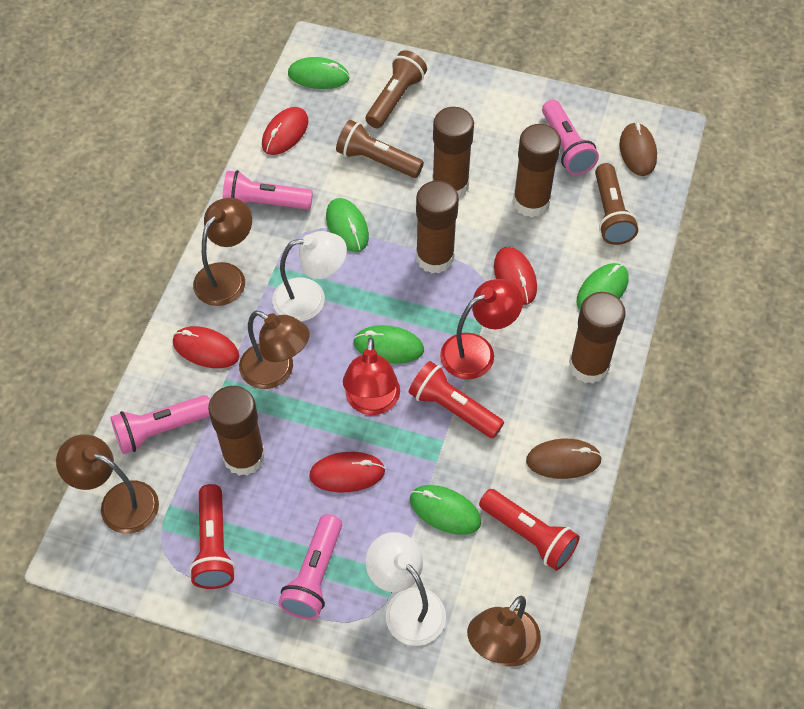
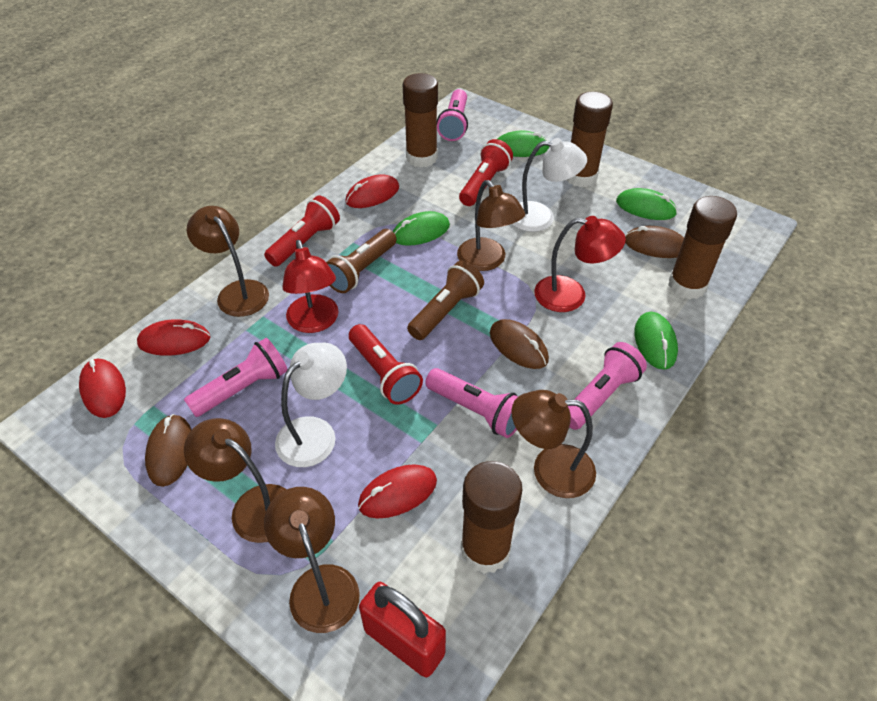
brown flashlight: 3 -> 2
brown glue stick: 5 -> 4
brown lamp: 4 -> 5
brown mouse: 2 -> 3
green mouse: 5 -> 4
red padlock: 0 -> 1

